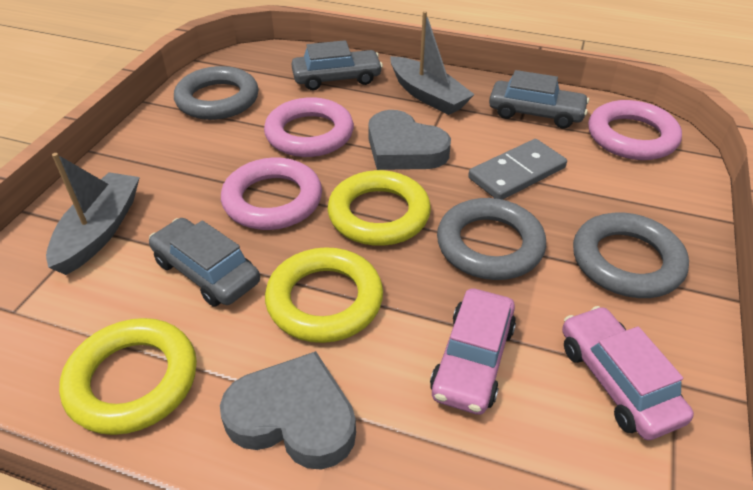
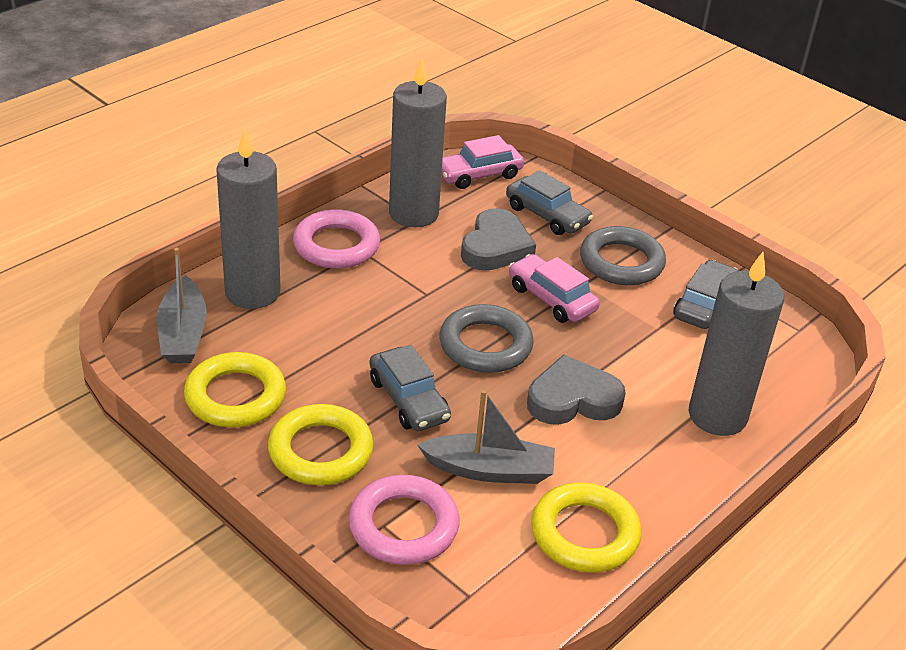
grey candle: 0 -> 3
grey domino: 1 -> 0
grey ring: 3 -> 2
pink ring: 3 -> 2

